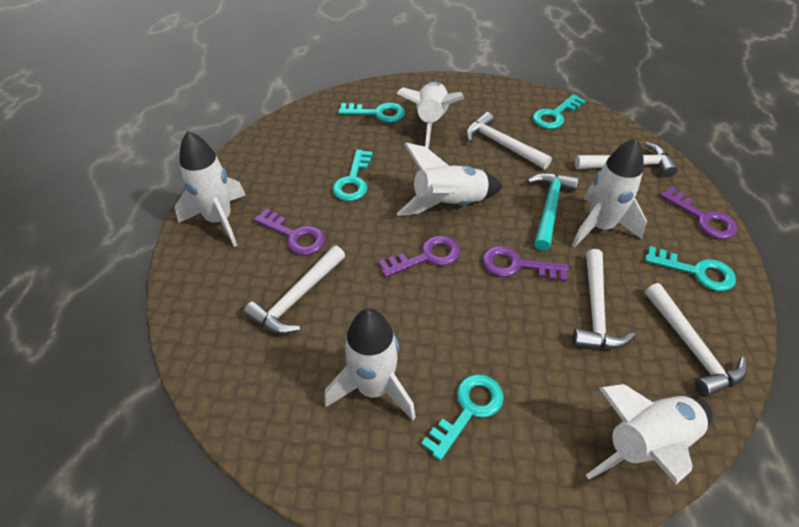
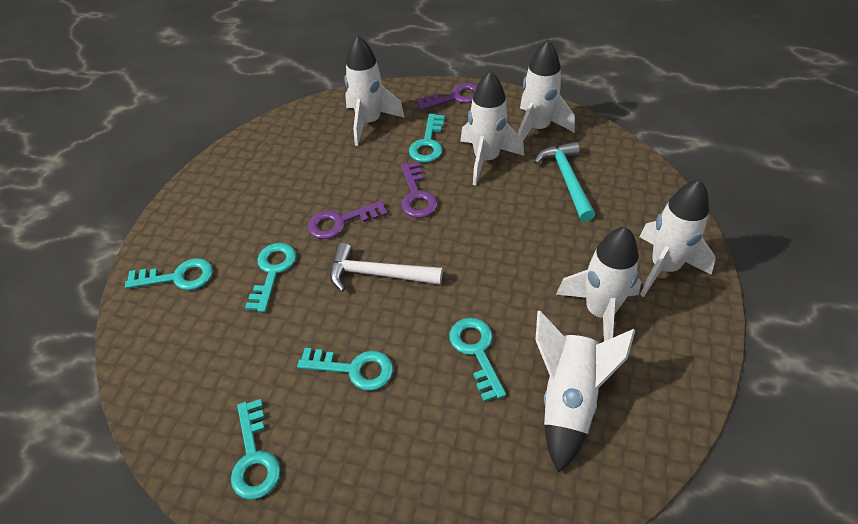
purple key: 4 -> 3
turquoise key: 5 -> 6
white hammer: 5 -> 1

